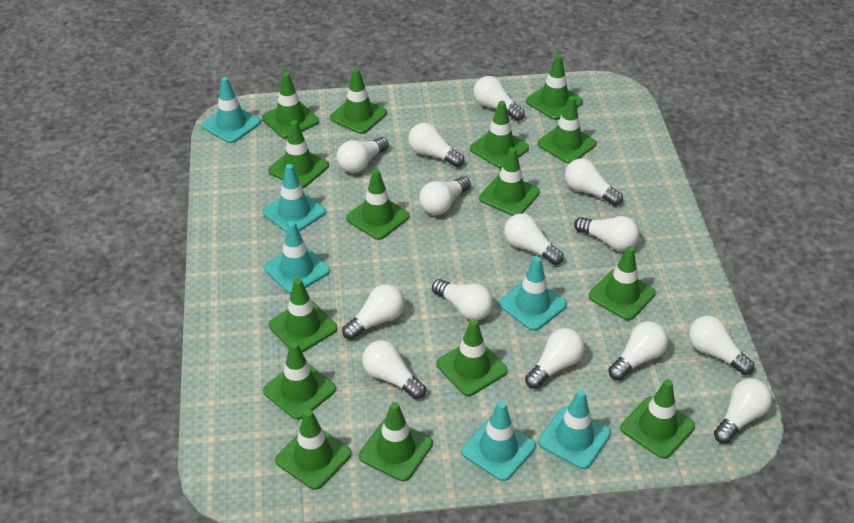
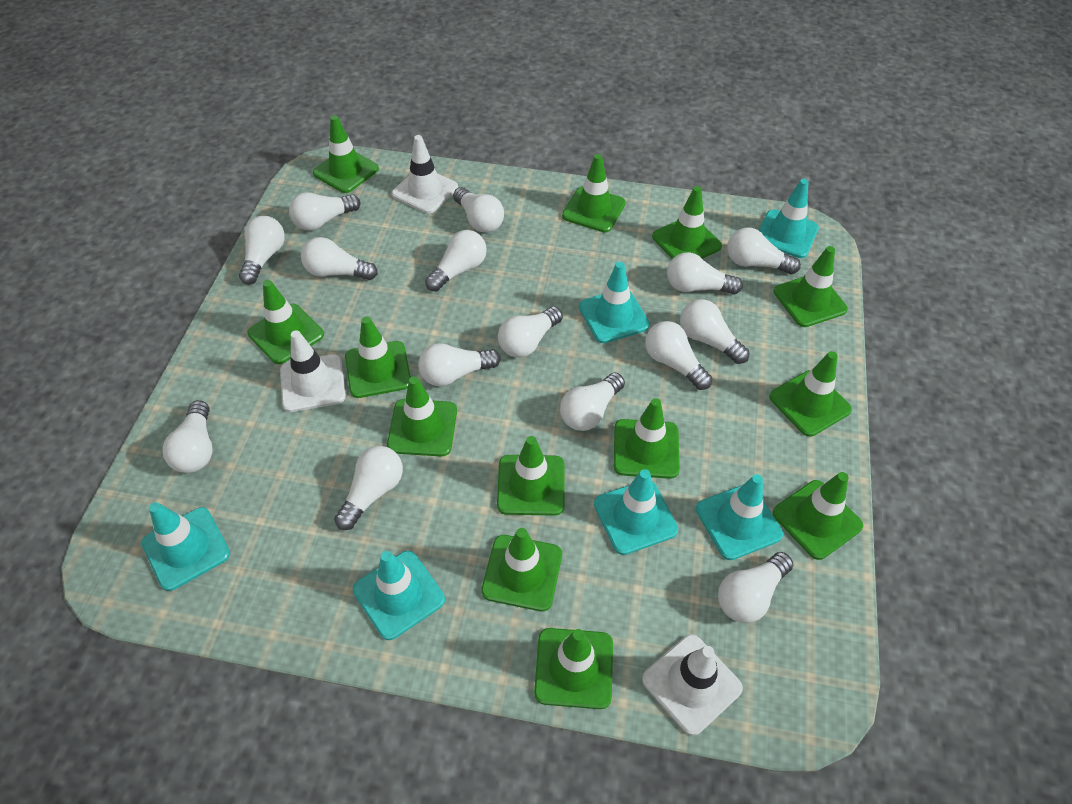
green traffic cone: 15 -> 13
white light bulb: 14 -> 15
white traffic cone: 0 -> 3

